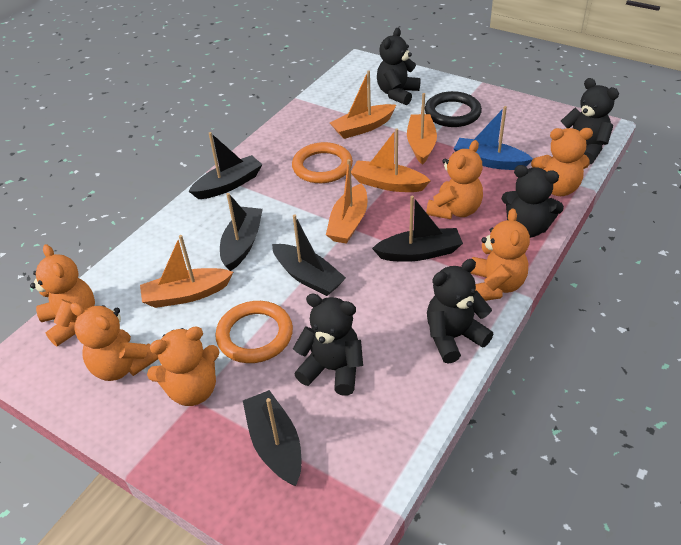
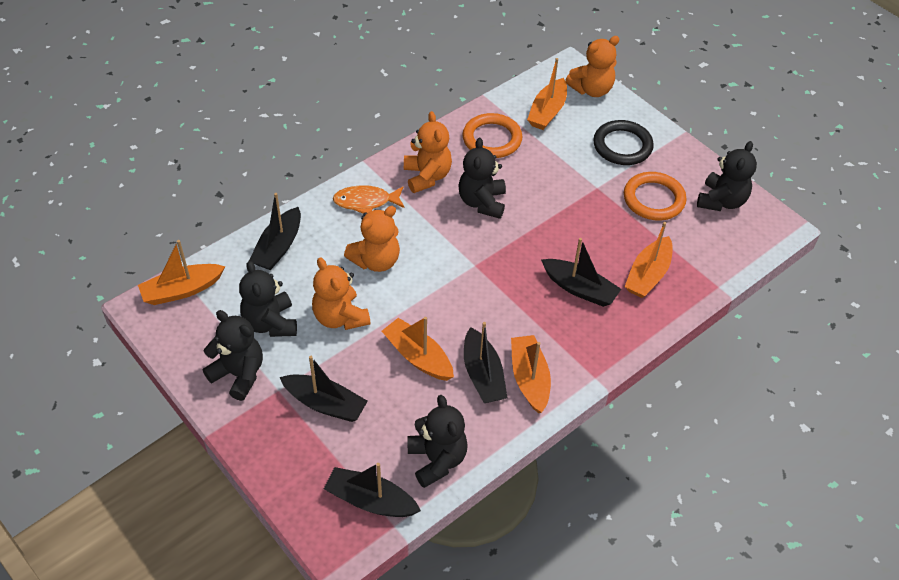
blue boat: 1 -> 0
orange fish: 0 -> 1
orange teddy bear: 6 -> 4

